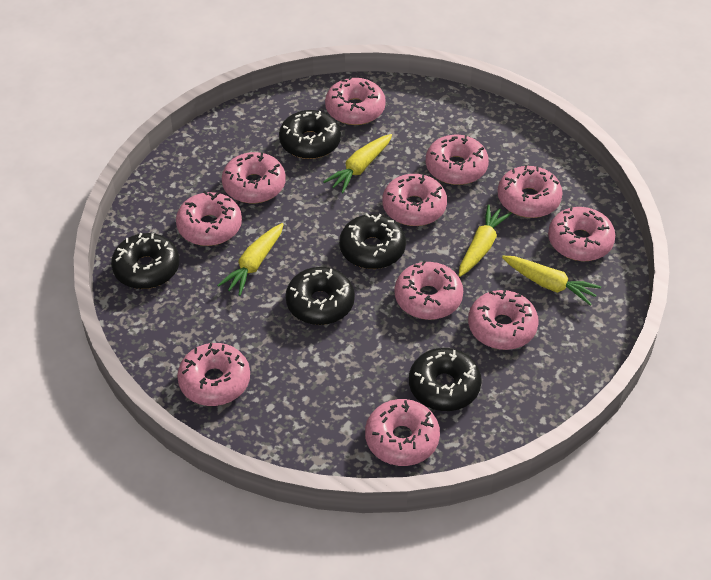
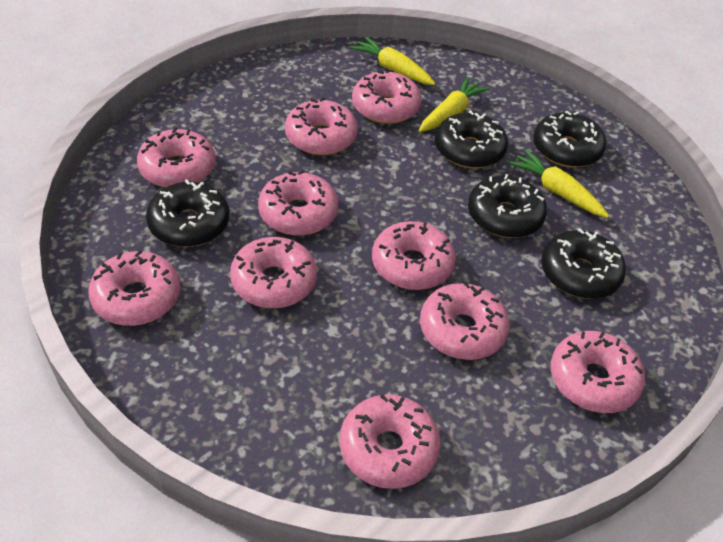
pink donut: 11 -> 10
yellow carrot: 4 -> 3

